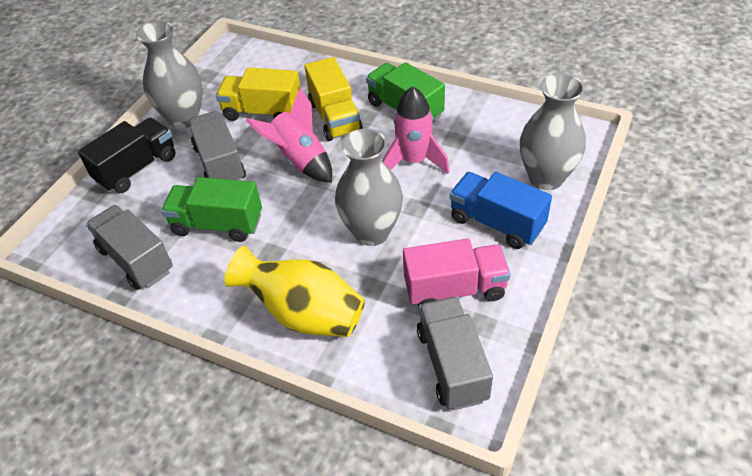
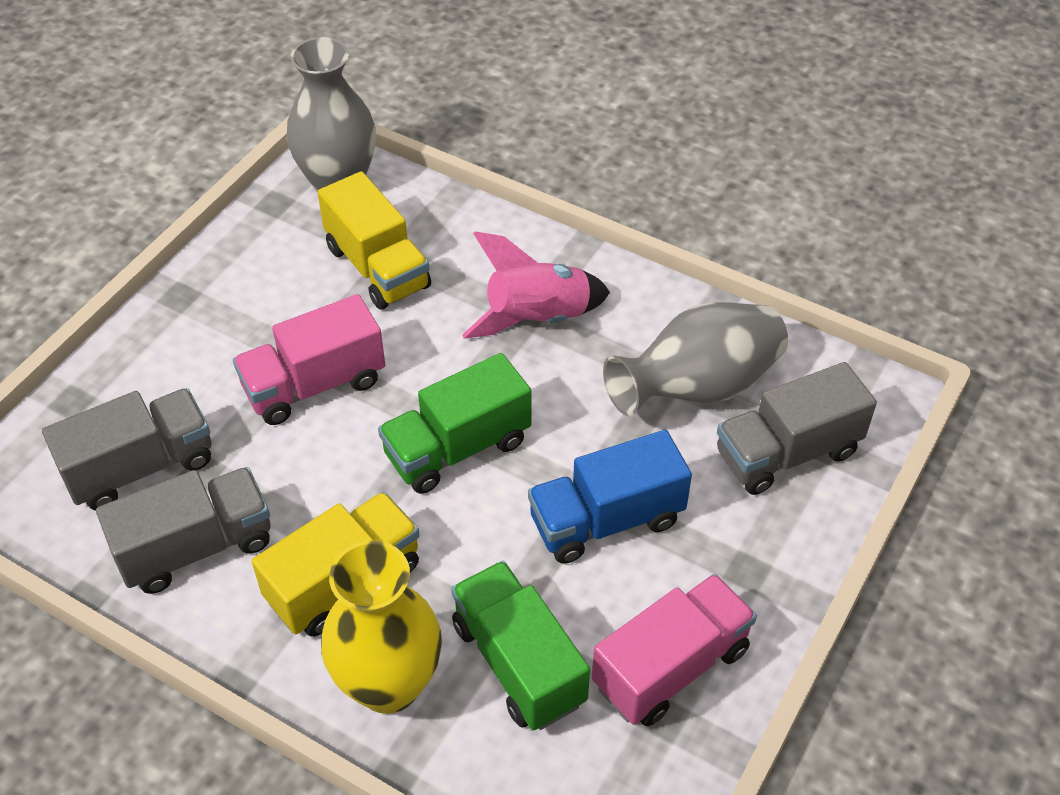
black truck: 1 -> 0
grey vase: 3 -> 2
pink rocket: 2 -> 1
pink truck: 1 -> 2

